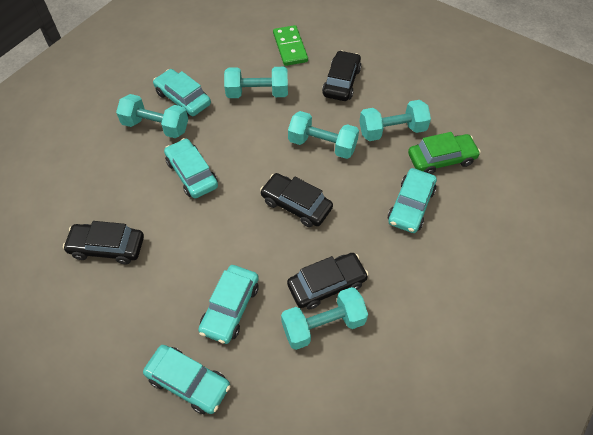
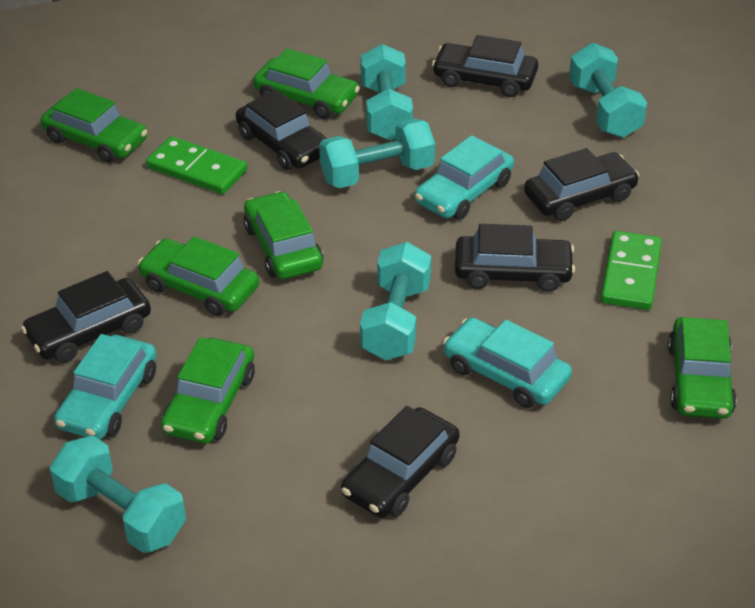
black car: 4 -> 6
green car: 1 -> 6
green domino: 1 -> 2
turquoise car: 5 -> 3

